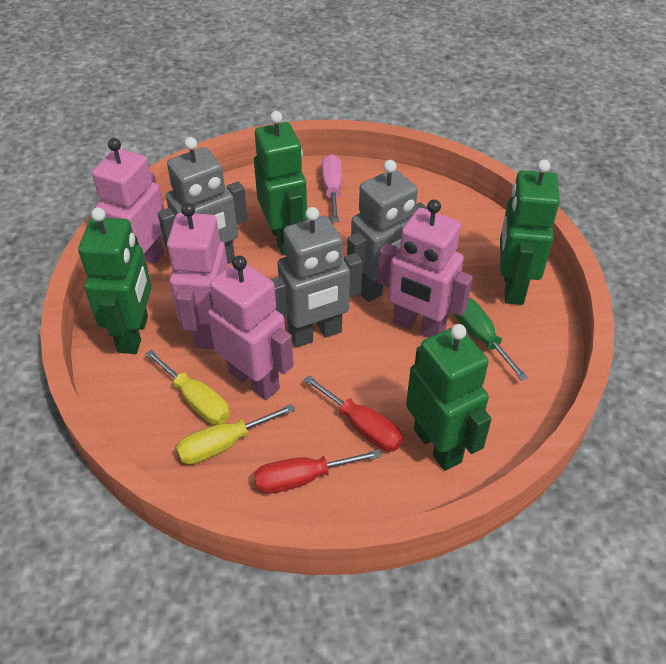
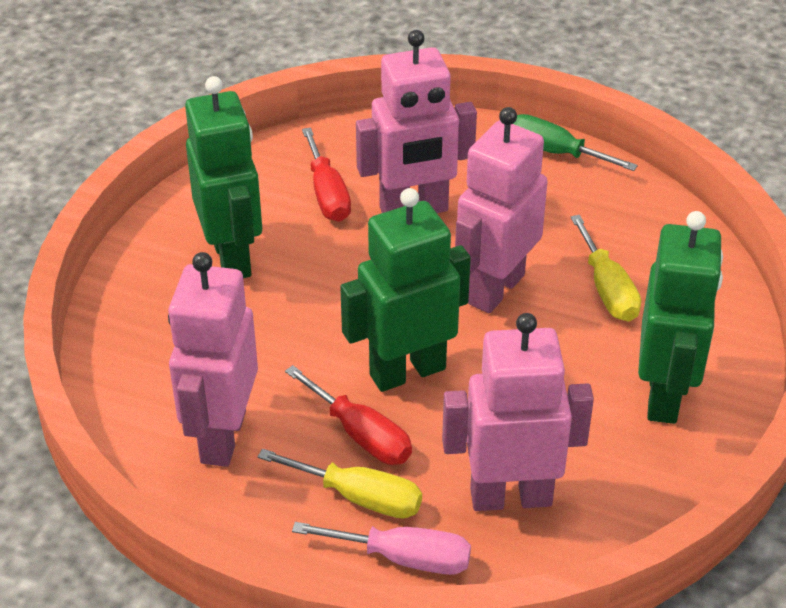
green robot: 4 -> 3
grey robot: 3 -> 0

